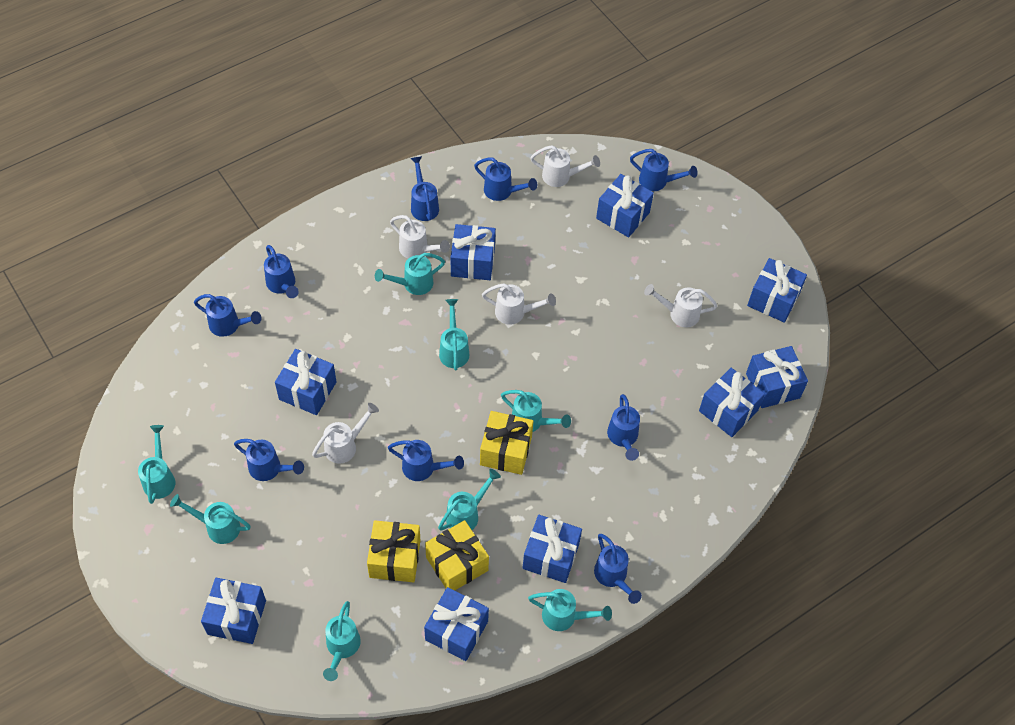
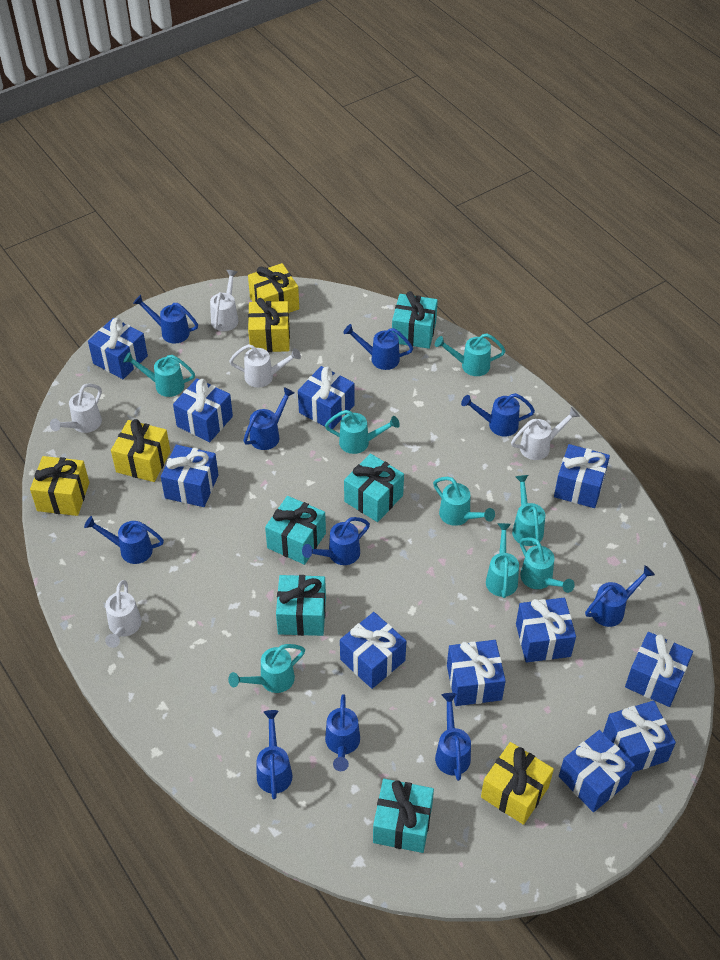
blue gift: 9 -> 11
blue watering can: 9 -> 10
turquoise gift: 0 -> 5
yellow gift: 3 -> 5

